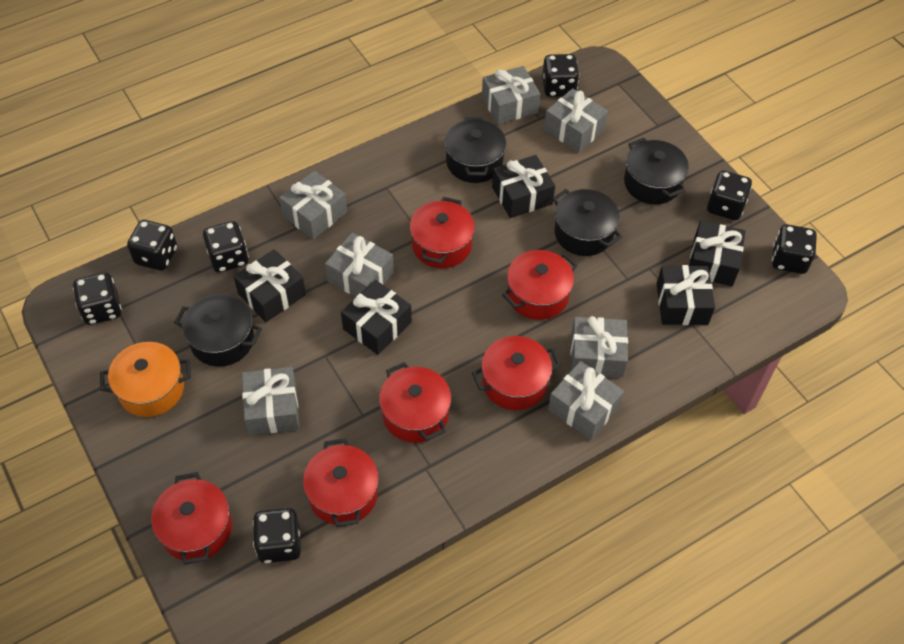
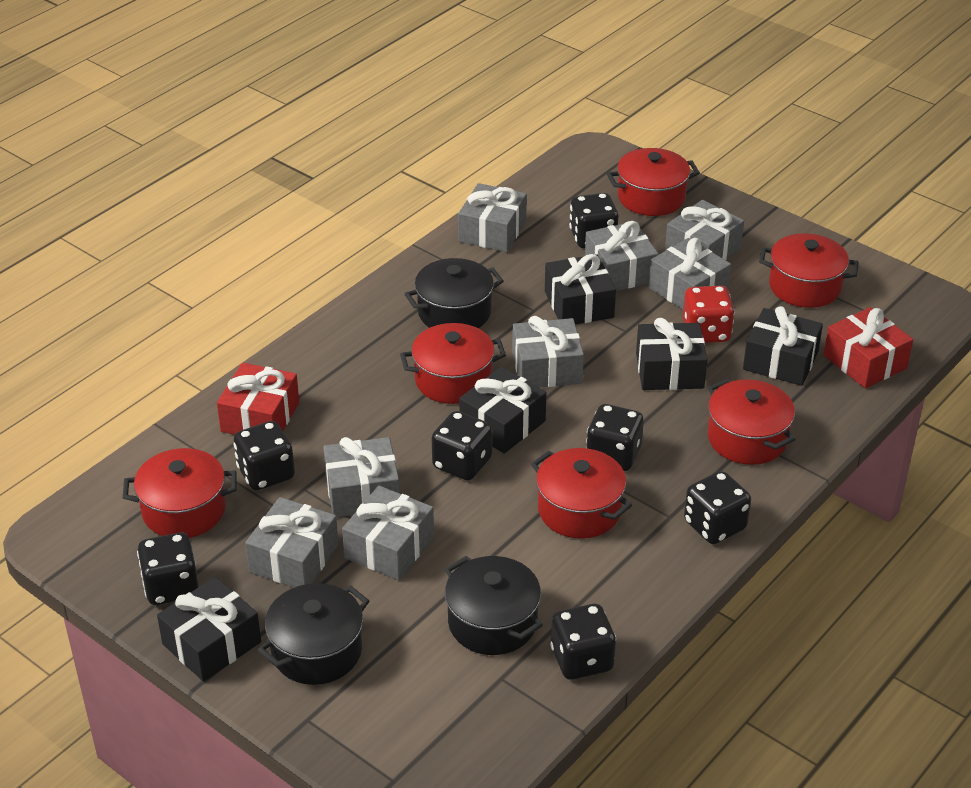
black pot: 4 -> 3
grey gift: 7 -> 8
orange pot: 1 -> 0
red dice: 0 -> 1
red gift: 0 -> 2

